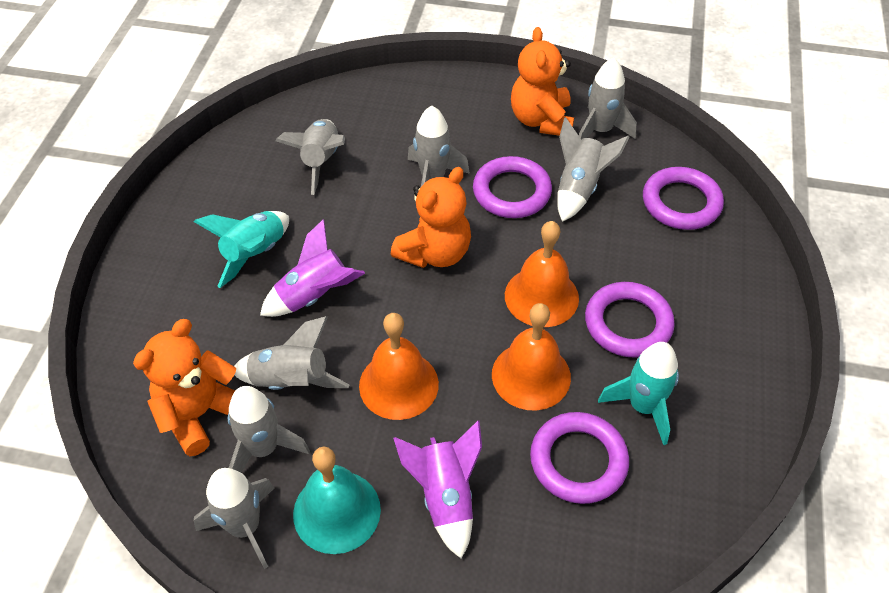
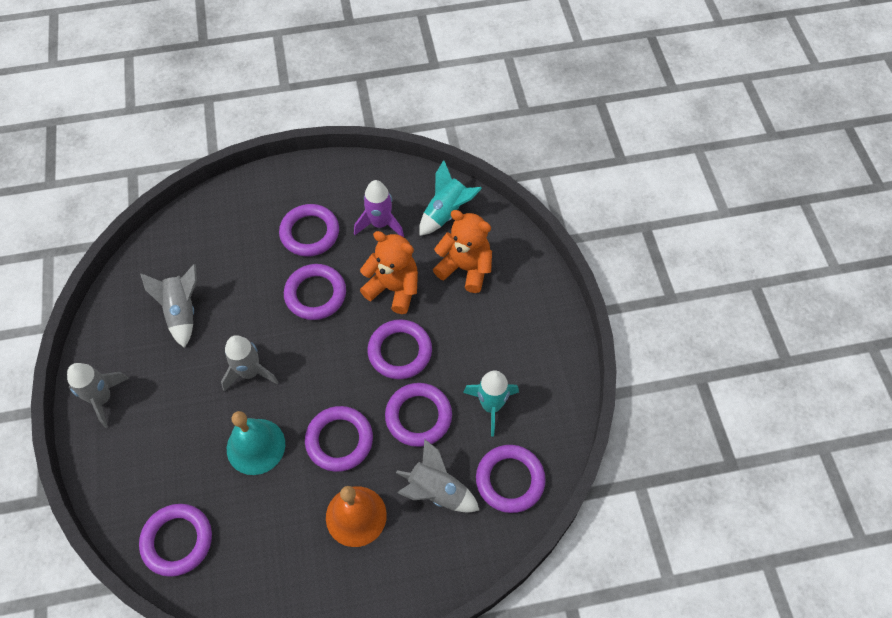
grey rocket: 7 -> 4
orange bell: 3 -> 1
orange teddy bear: 3 -> 2
purple ring: 4 -> 7
purple rocket: 2 -> 1

